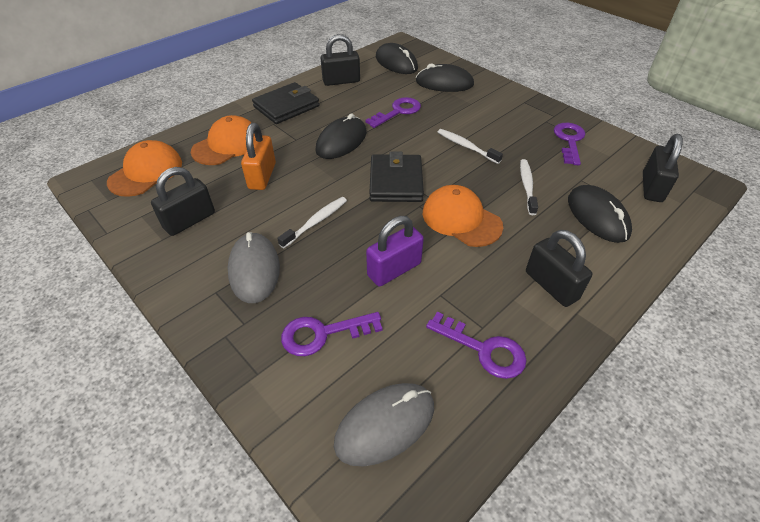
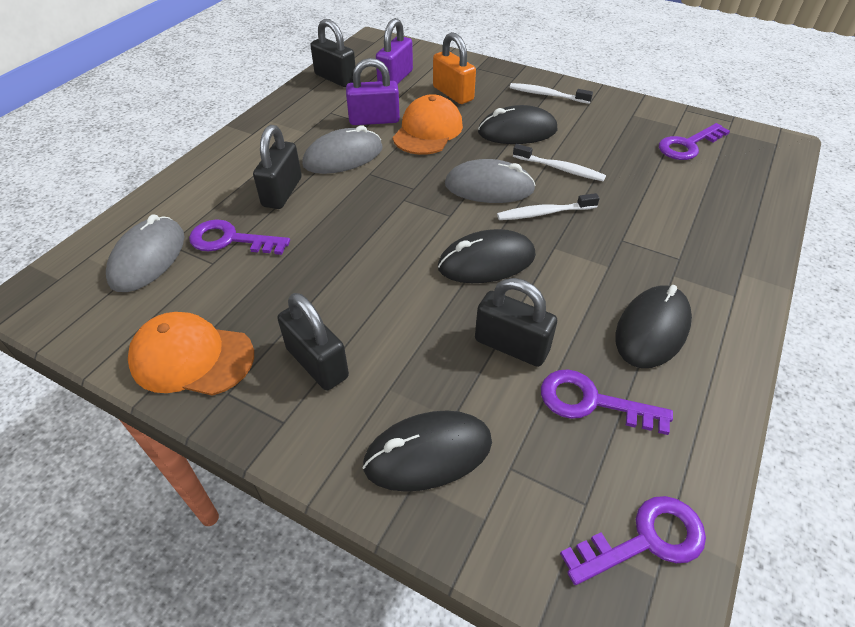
black wallet: 2 -> 0
grey mouse: 2 -> 3
orange cap: 3 -> 2
purple padlock: 1 -> 2

